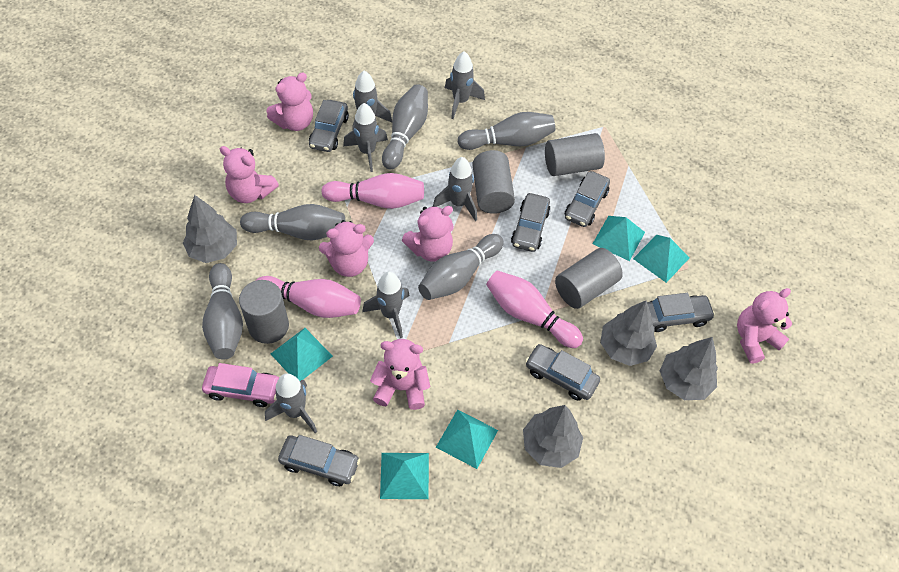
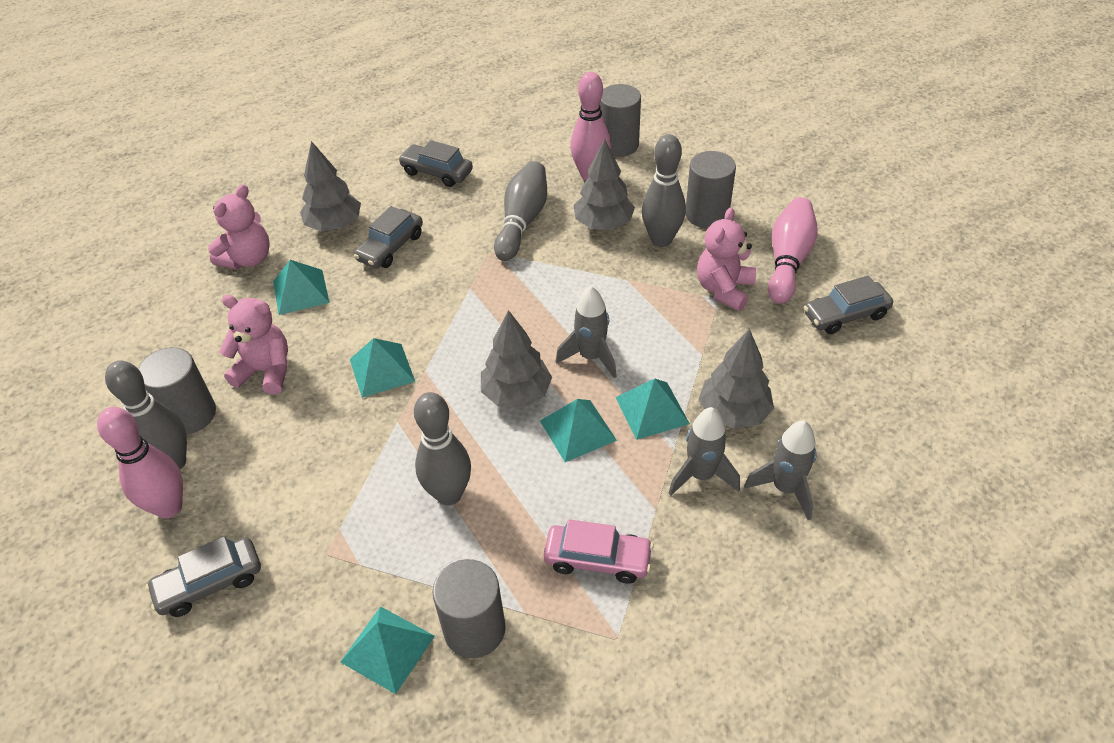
grey bowling pin: 5 -> 4
grey car: 6 -> 4
grey rocket: 6 -> 3
pink teddy bear: 6 -> 3

